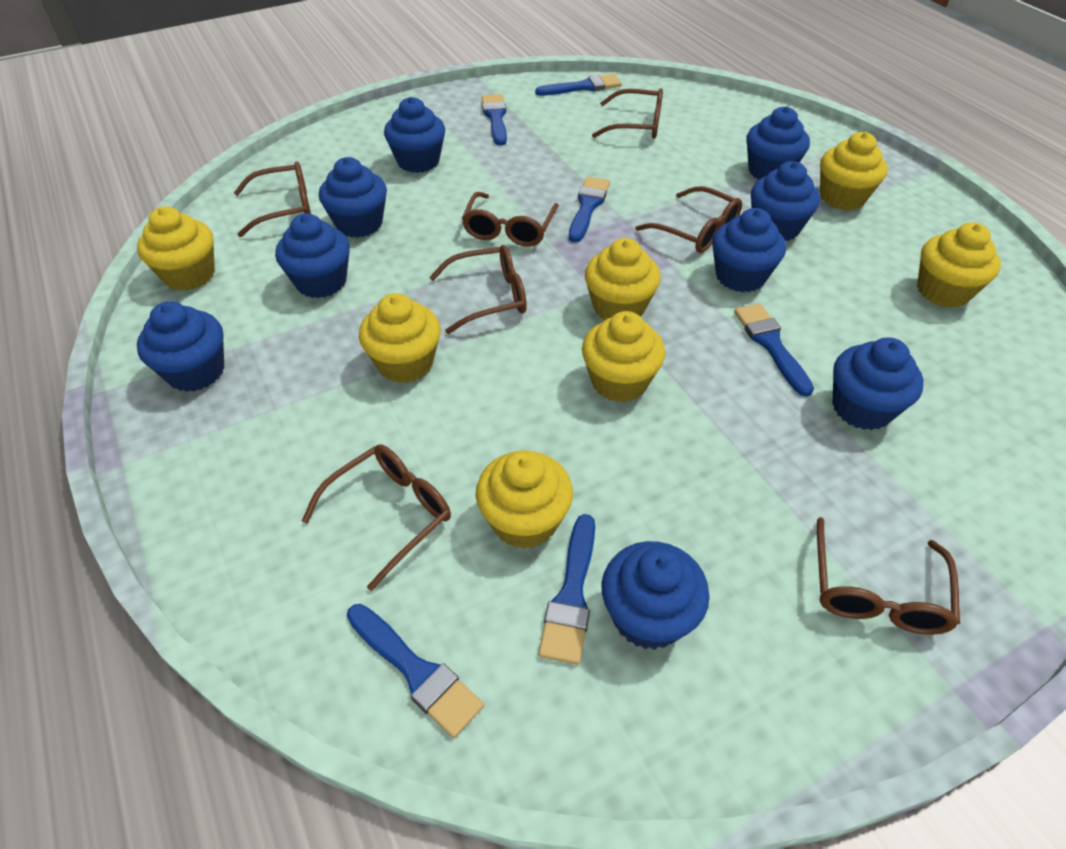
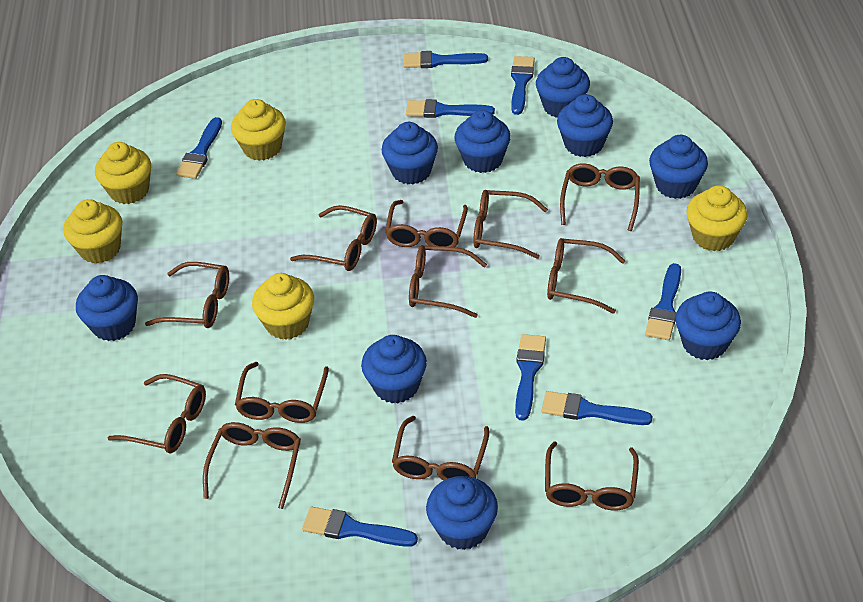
blue brush: 6 -> 8
brown glasses: 7 -> 12
yellow cupcake: 7 -> 5

